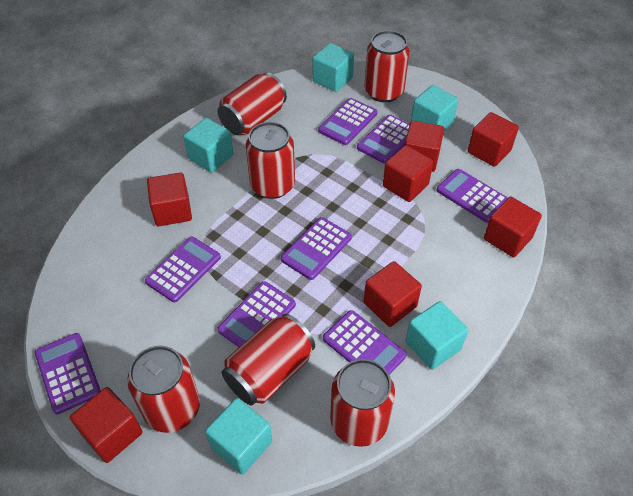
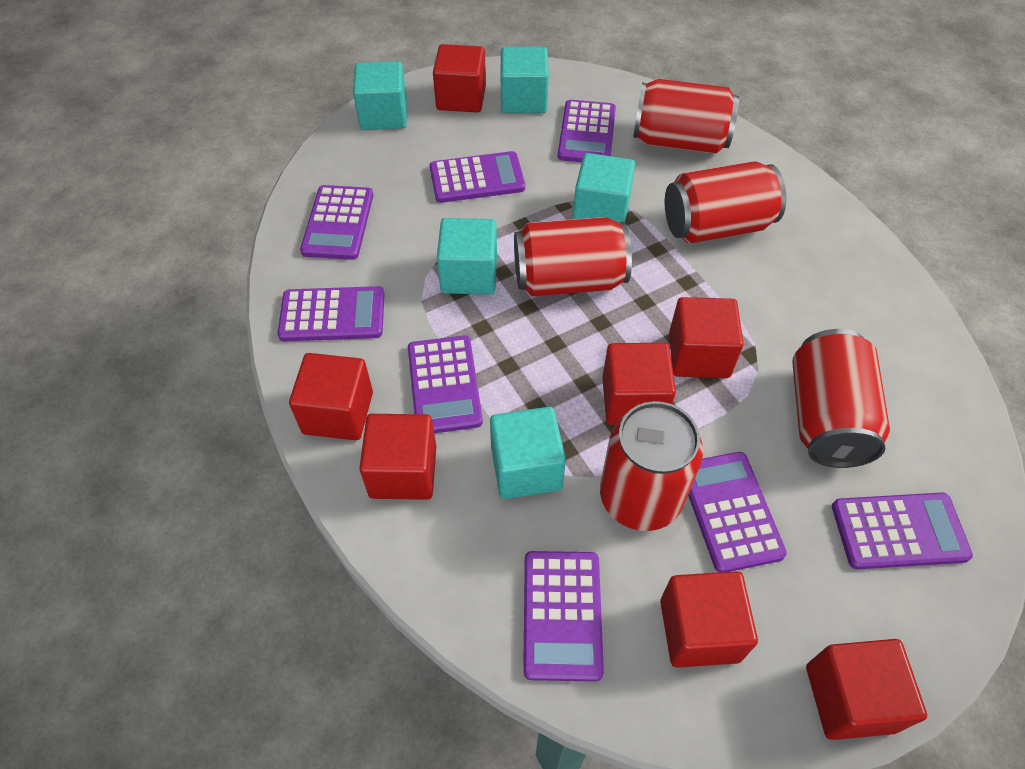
red can: 6 -> 5

